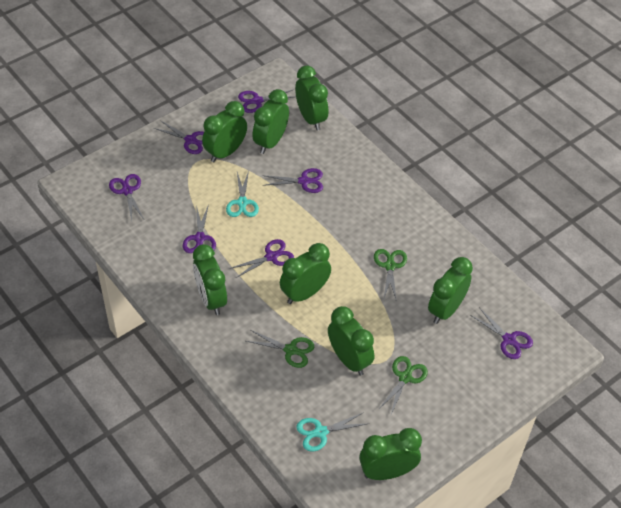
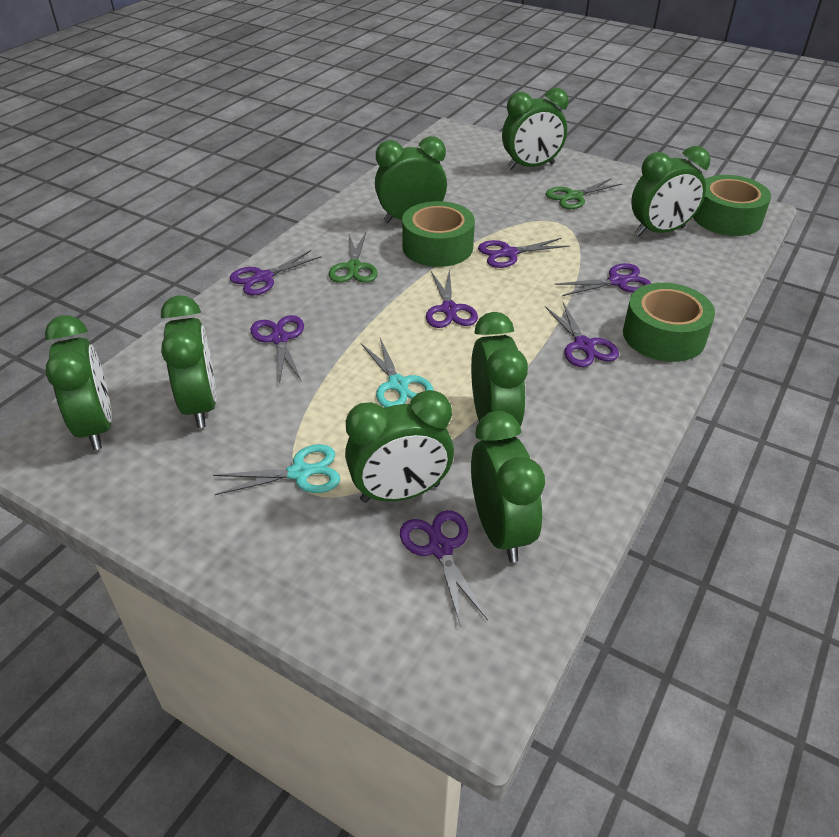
green scissors: 3 -> 2
green tape: 0 -> 3

